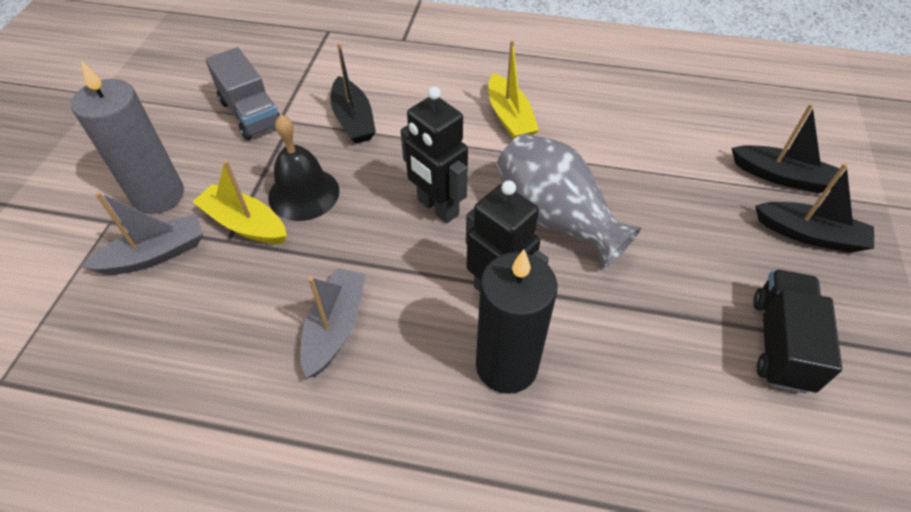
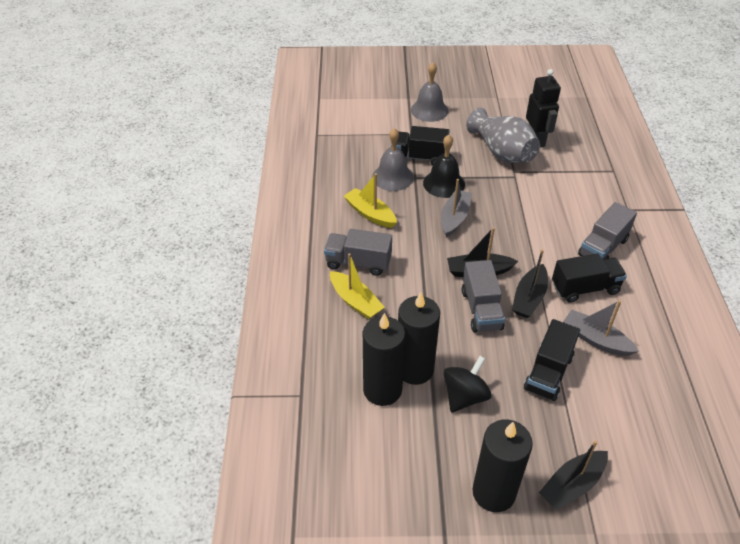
black candle: 1 -> 3
black robot: 2 -> 1
black spinning top: 0 -> 1
black truck: 1 -> 3
grey bell: 0 -> 2
grey candle: 1 -> 0
grey truck: 1 -> 3

